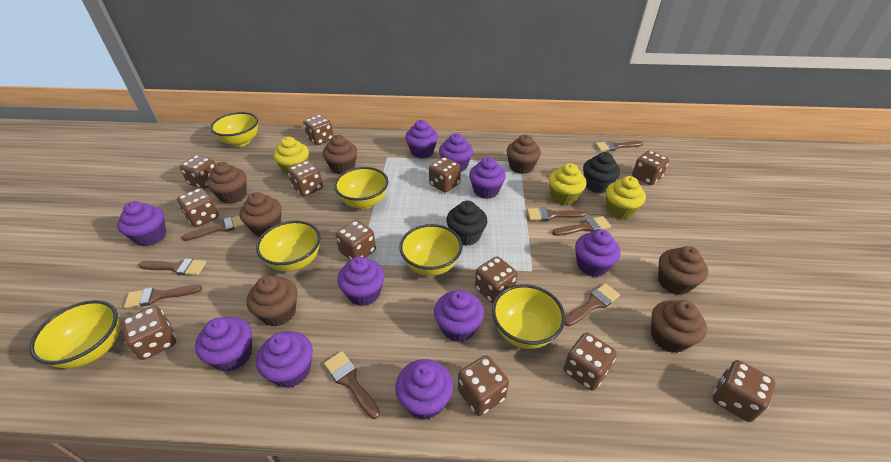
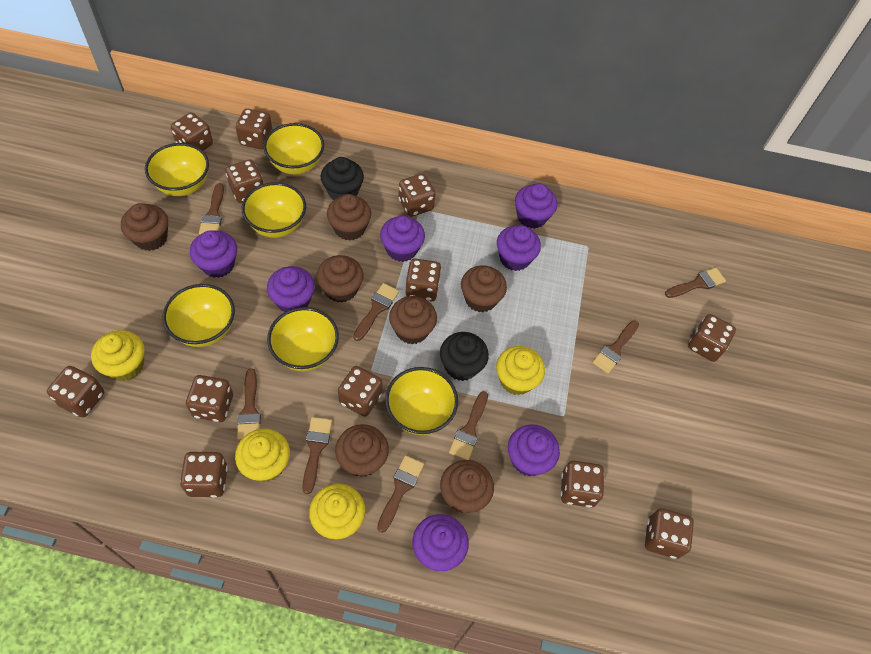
purple cupcake: 10 -> 7
yellow cupcake: 3 -> 4

